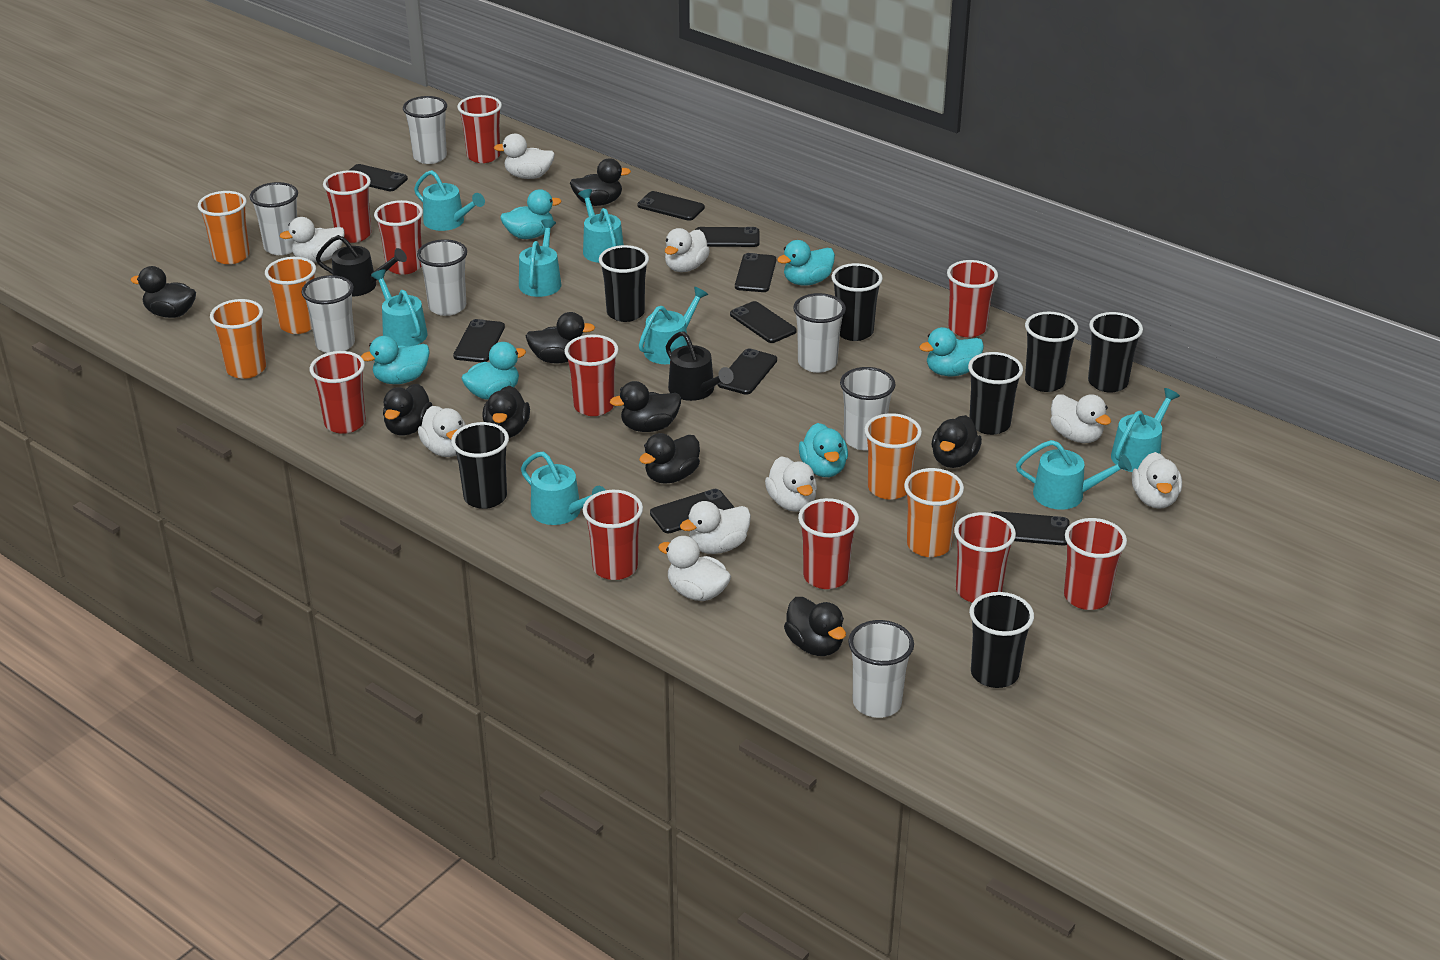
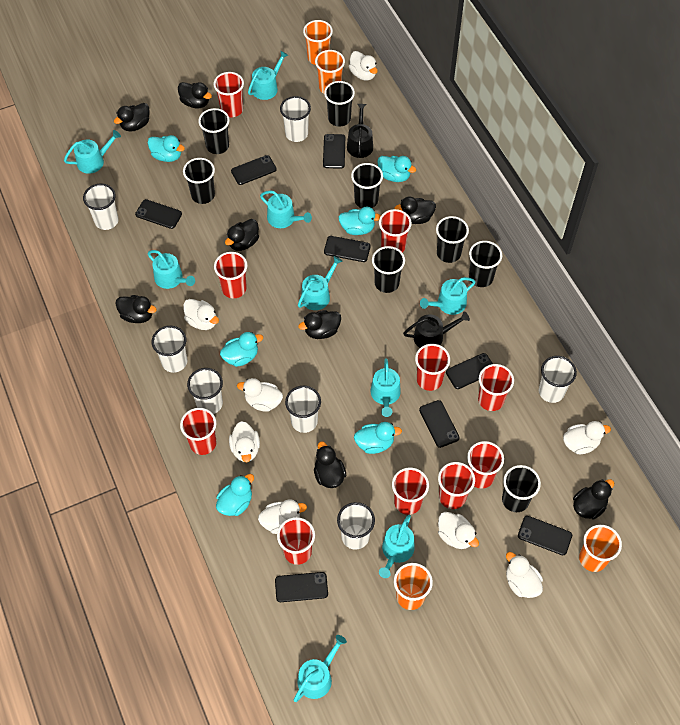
black cup: 7 -> 8
black duck: 9 -> 8
black phone: 9 -> 8
orange cup: 5 -> 4
turquoise watering can: 8 -> 9
white duck: 9 -> 8

